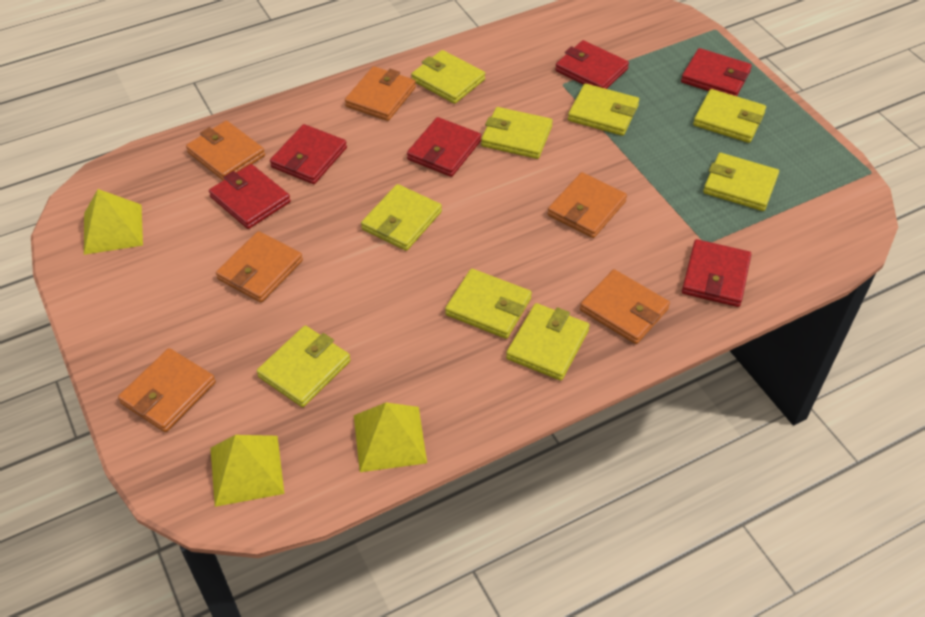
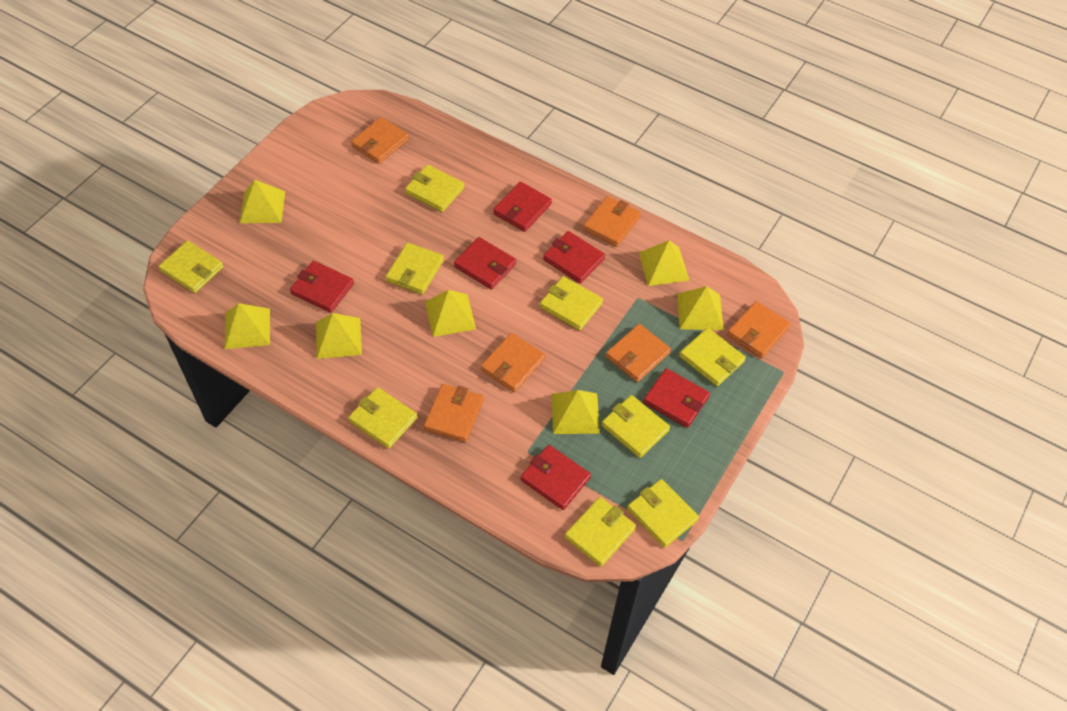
yellow pyramid: 3 -> 7

